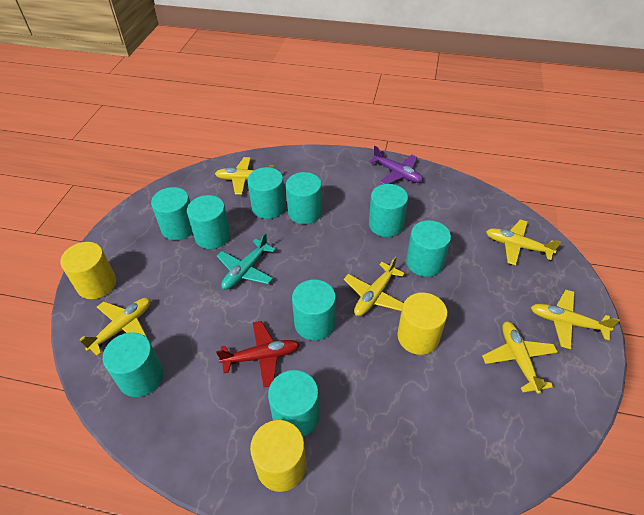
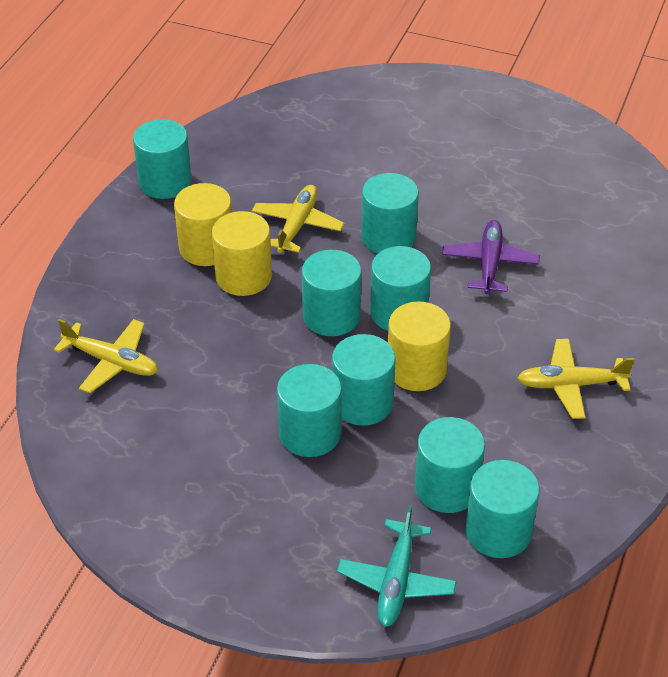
red plane: 1 -> 0
turquoise cylinder: 9 -> 8
yellow plane: 6 -> 3

